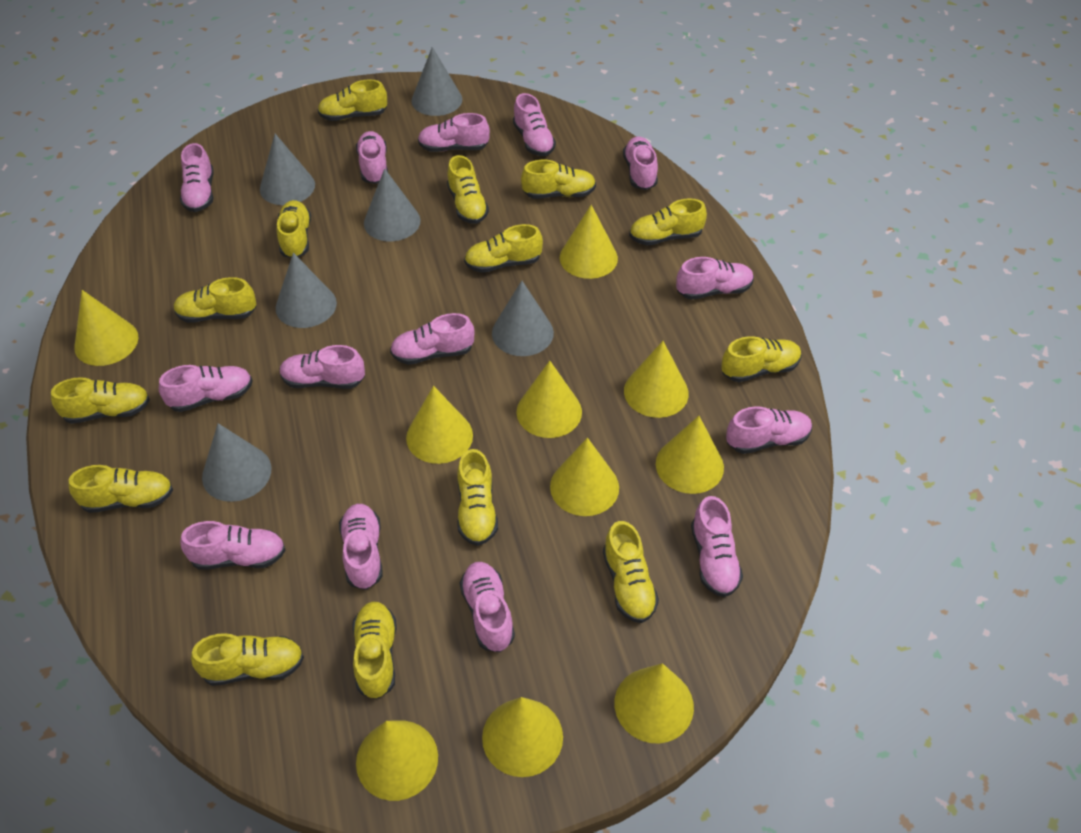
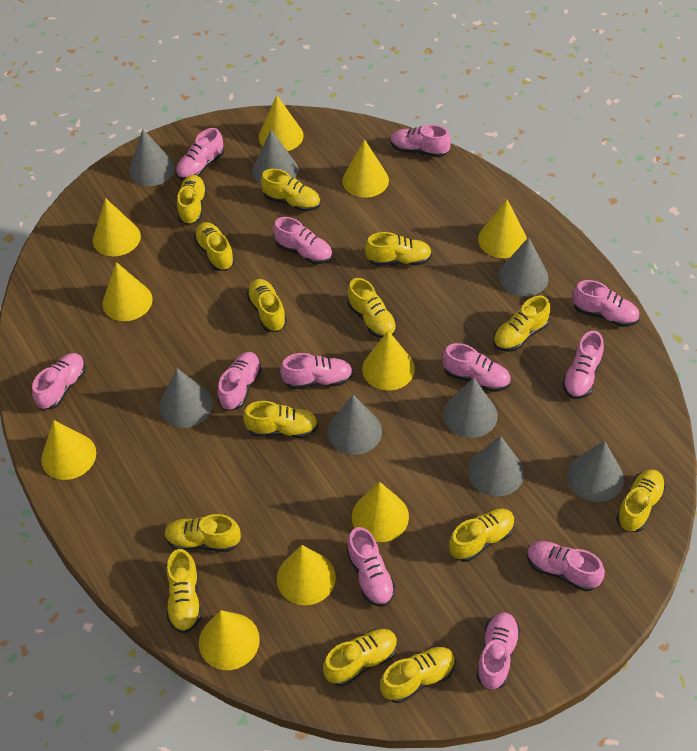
grey cone: 6 -> 8
pink shoe: 14 -> 12

